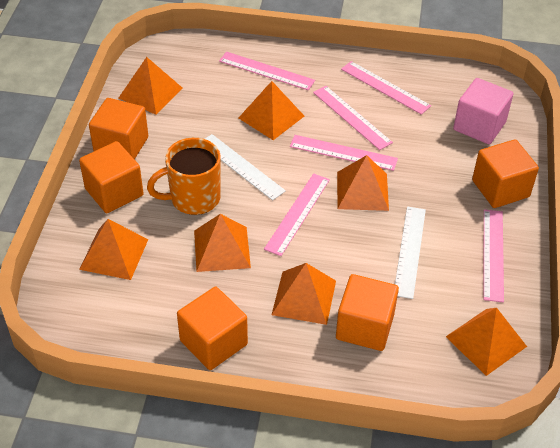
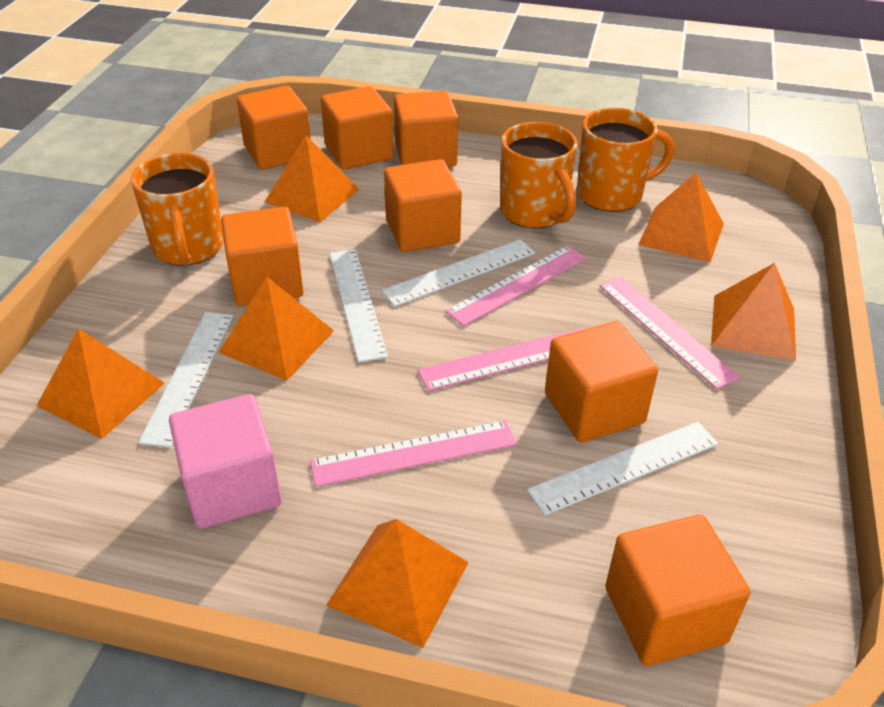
orange cube: 5 -> 7
orange mug: 1 -> 3
orange pyramid: 7 -> 6
pink ruler: 6 -> 4
white ruler: 2 -> 4

